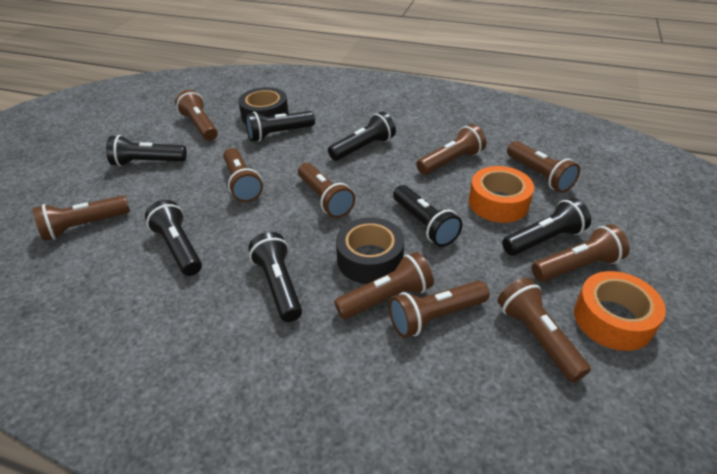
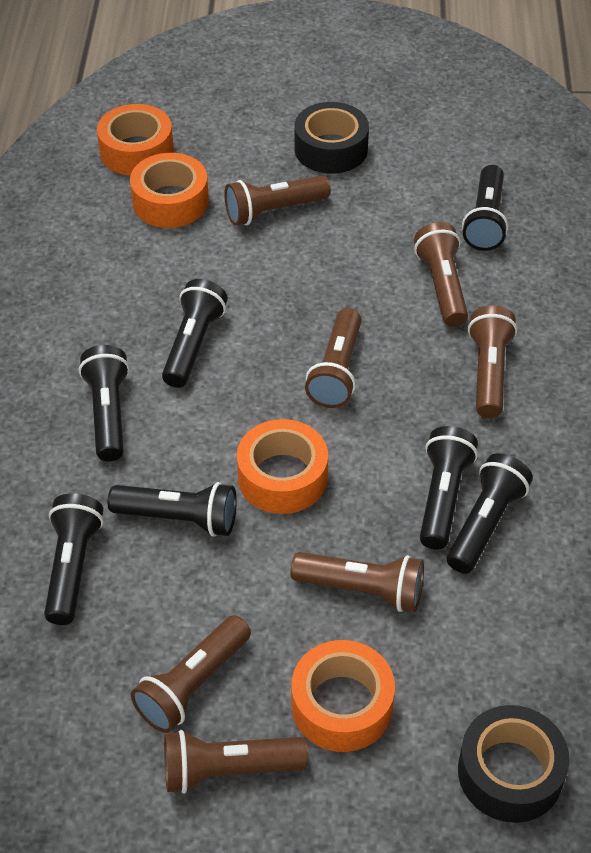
brown flashlight: 10 -> 7
orange tape: 2 -> 4

